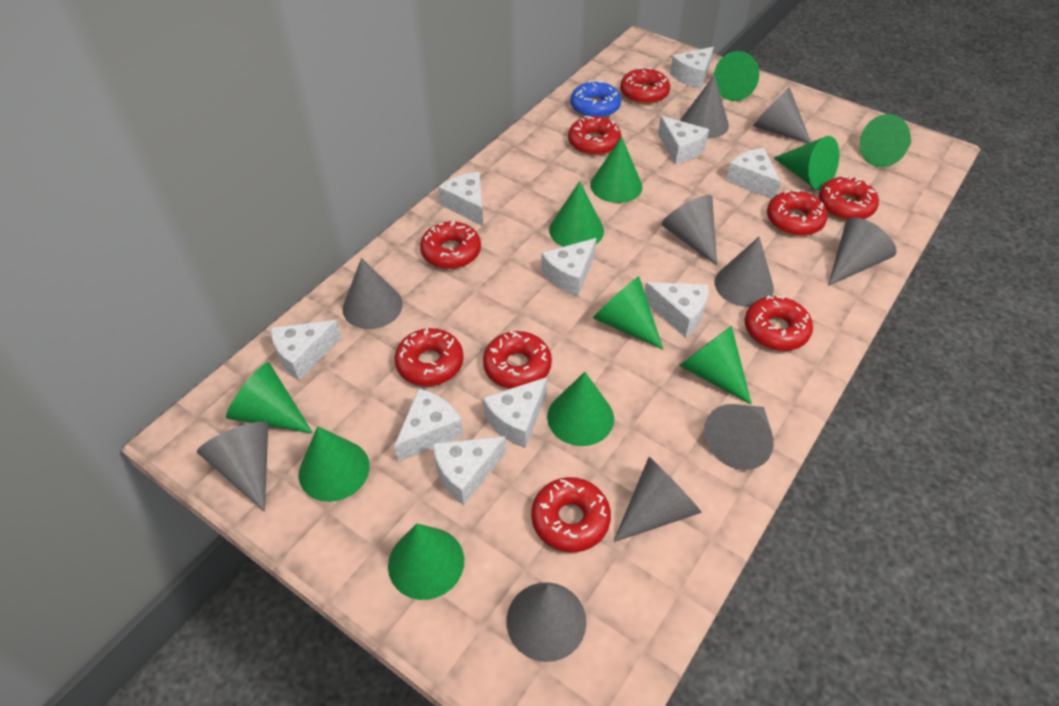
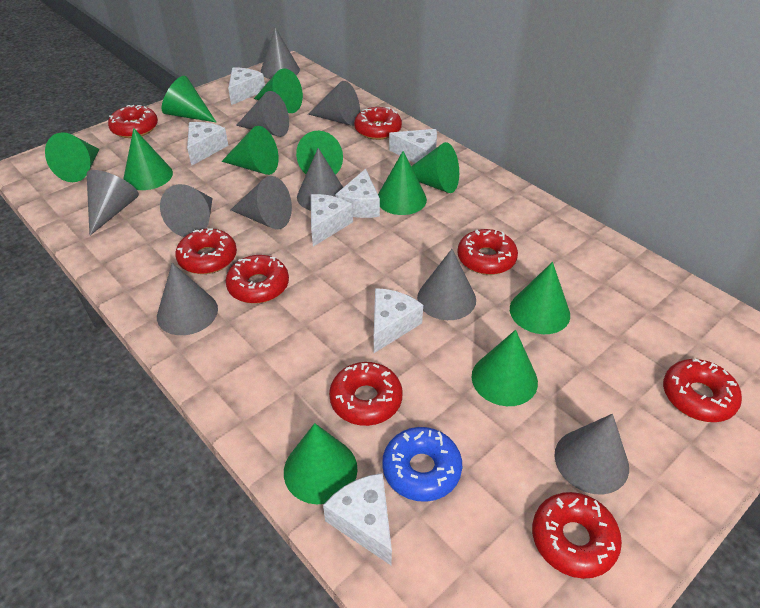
red donut: 9 -> 8
white cheese: 10 -> 7

